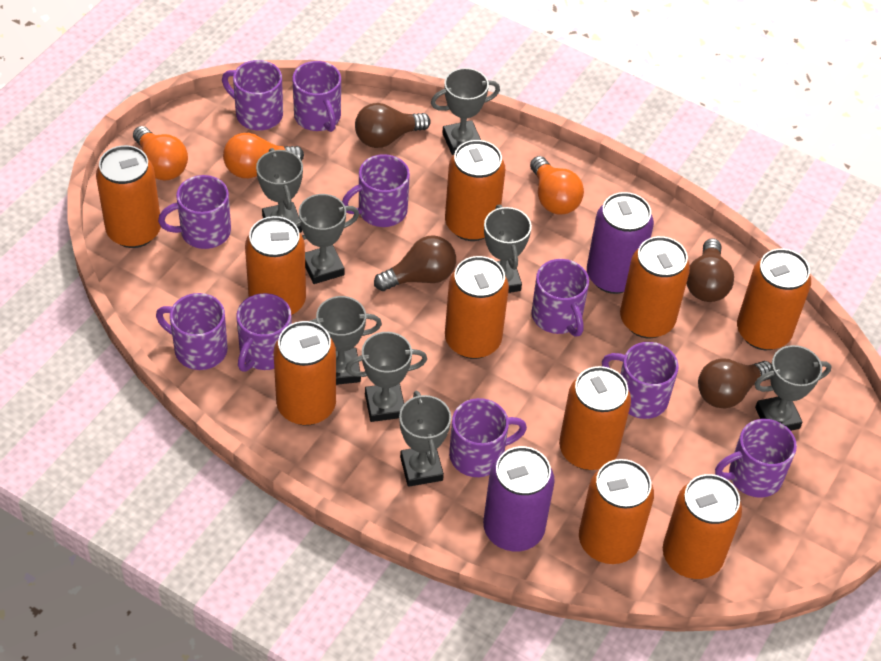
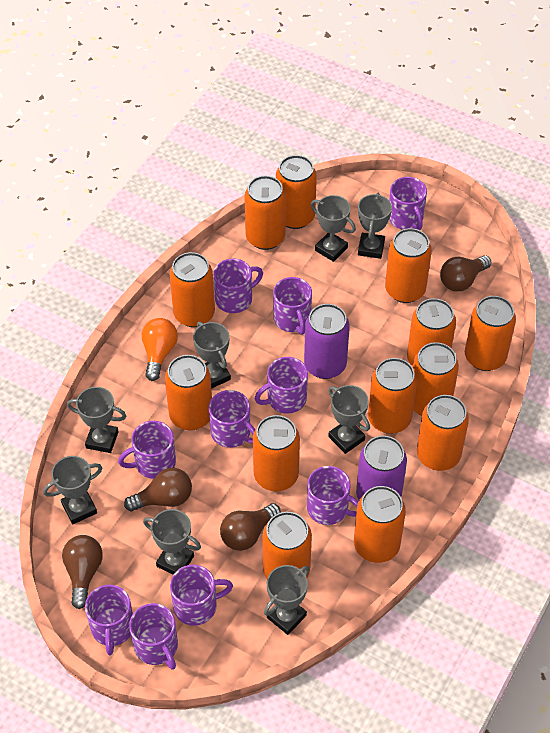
orange can: 10 -> 13
orange light bulb: 3 -> 1

